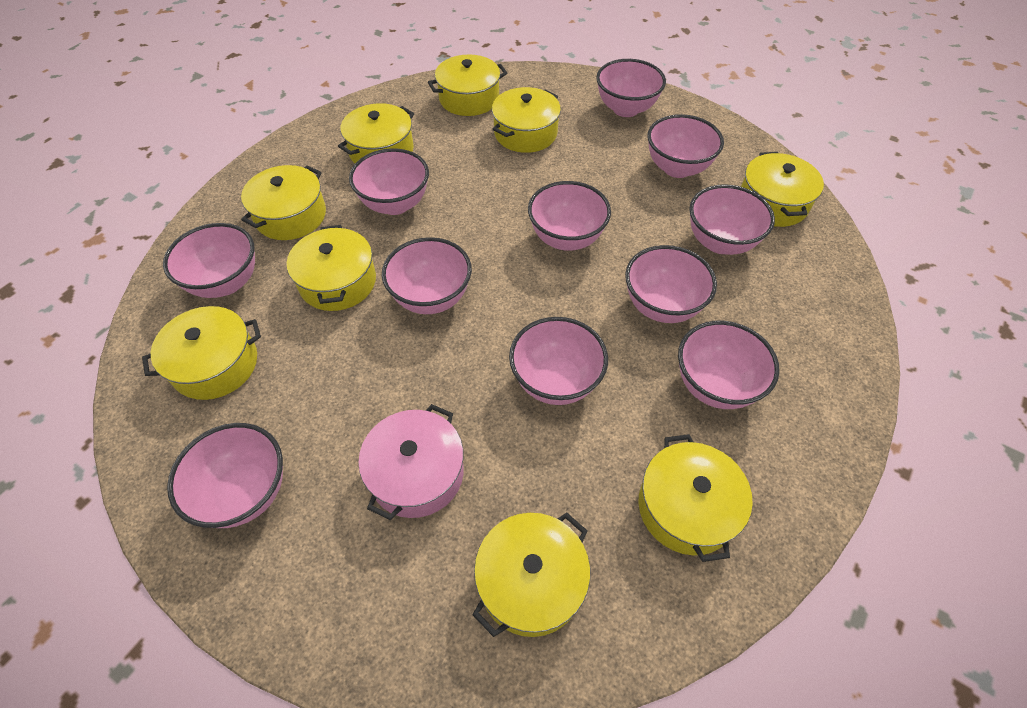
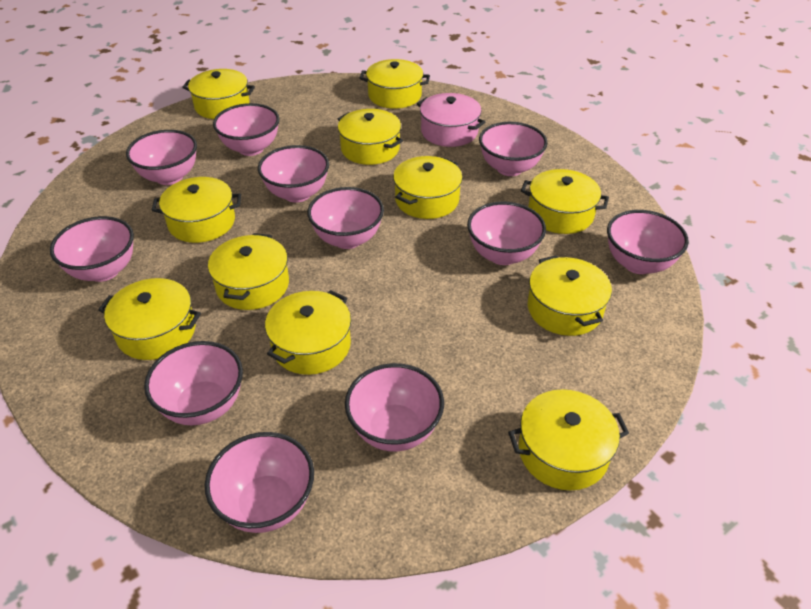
yellow pot: 9 -> 11

